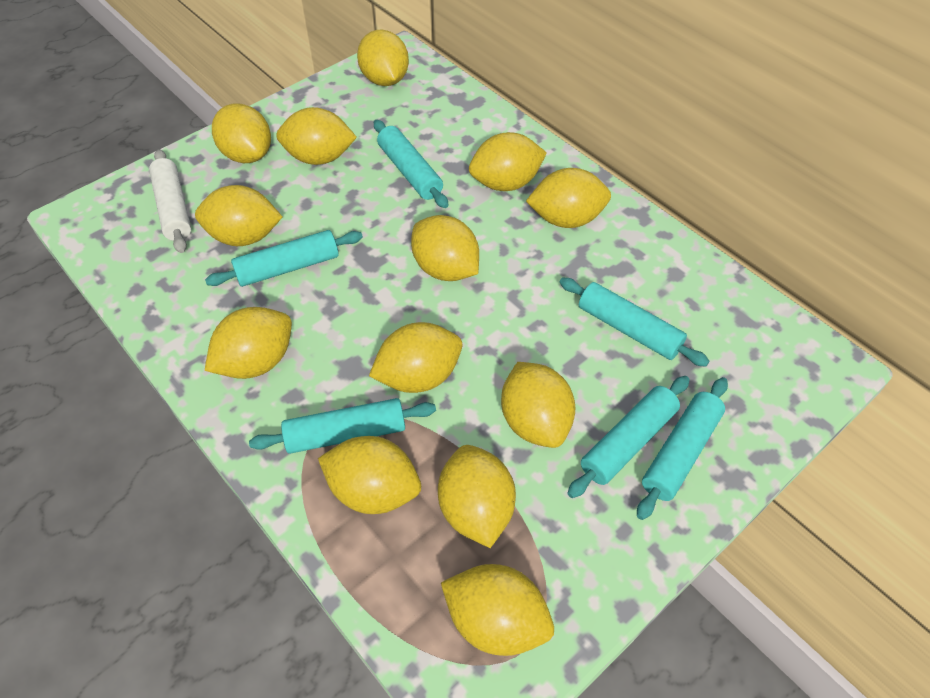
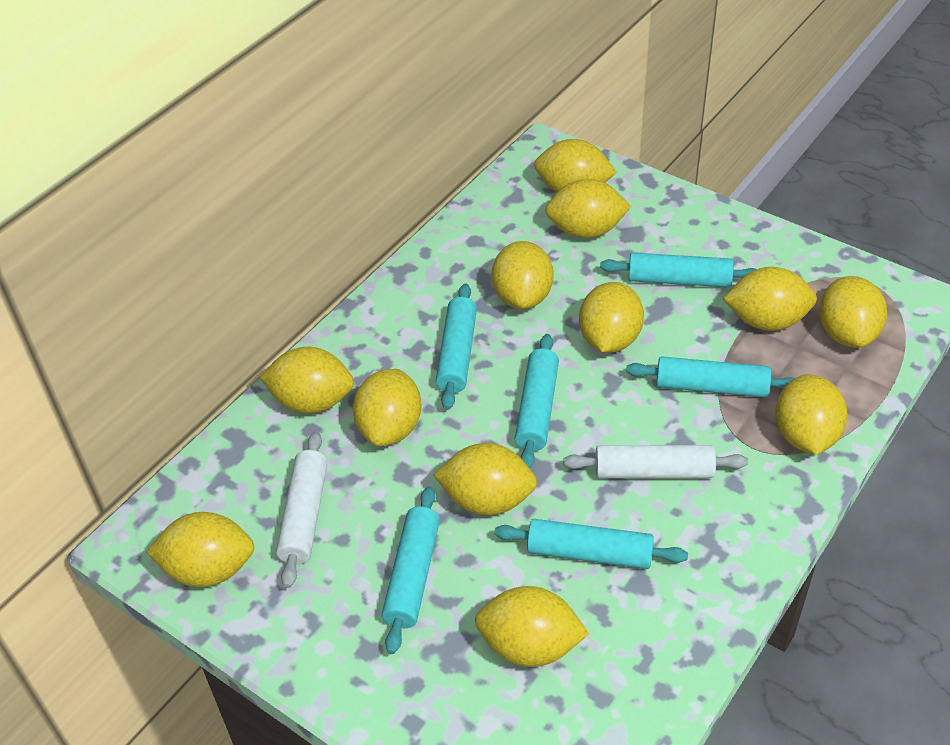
white rolling pin: 1 -> 2
yellow lemon: 13 -> 12

